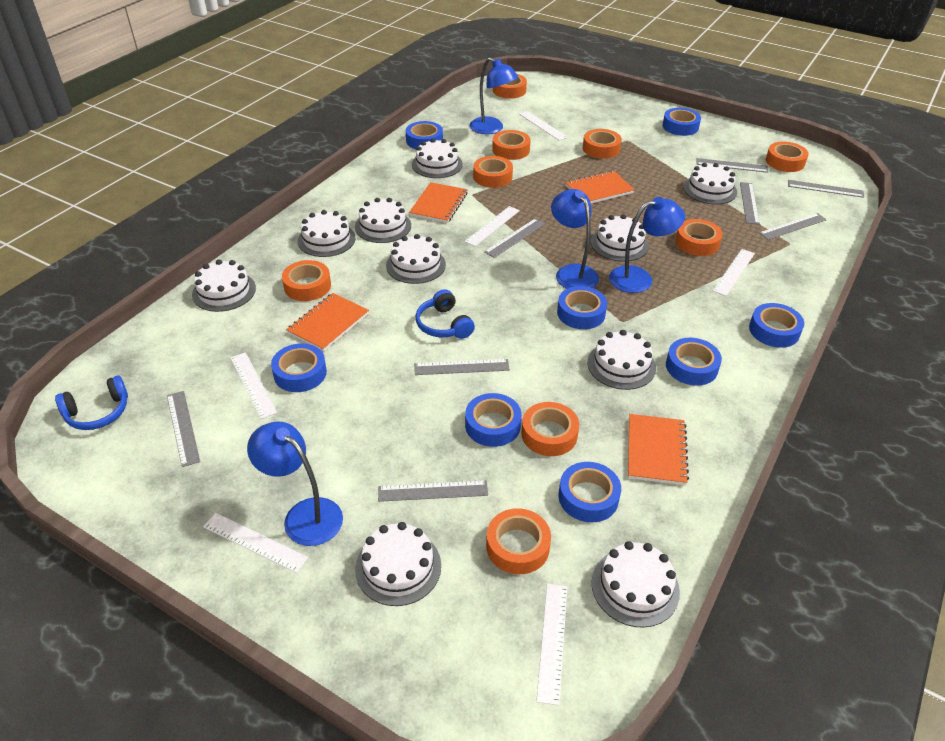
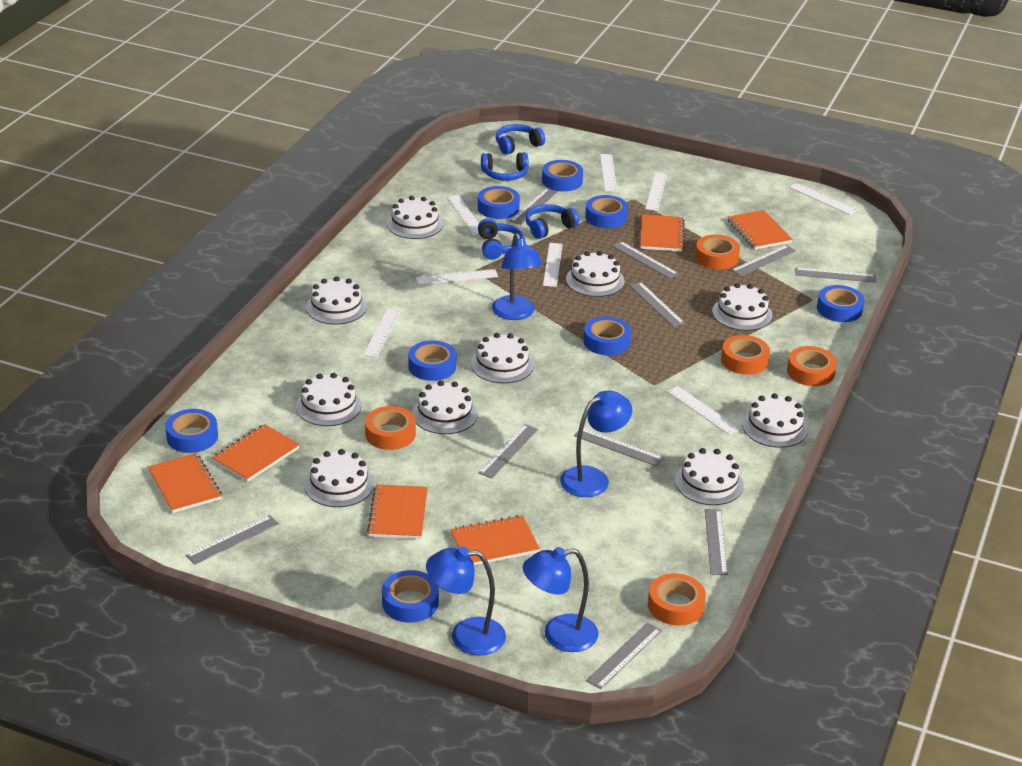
blue headphones: 2 -> 4
grey ruler: 8 -> 10
orange notebook: 4 -> 6
orange tape: 9 -> 5
white ruler: 6 -> 8

